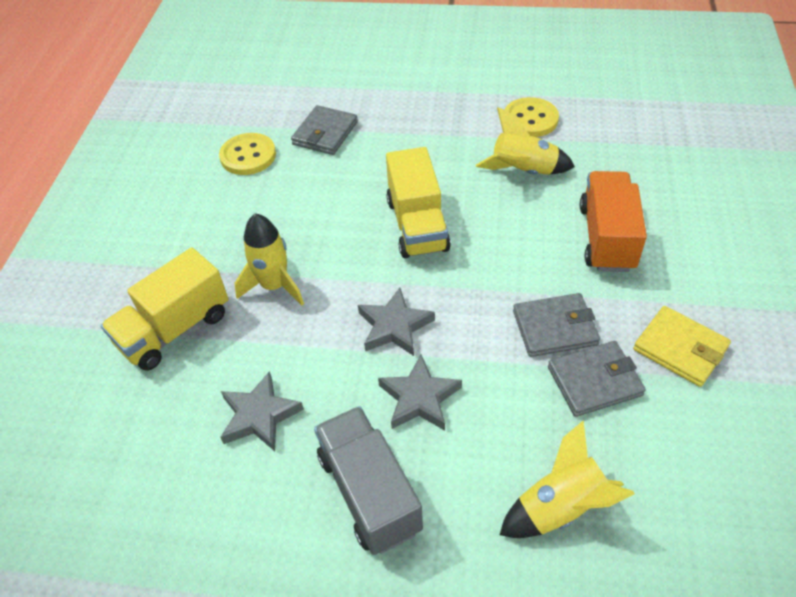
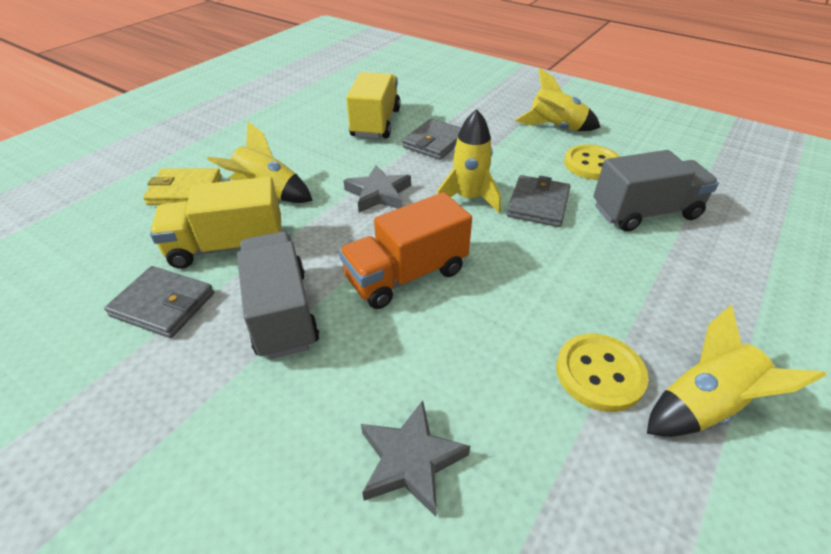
grey star: 3 -> 2
grey truck: 1 -> 2
yellow rocket: 3 -> 4

